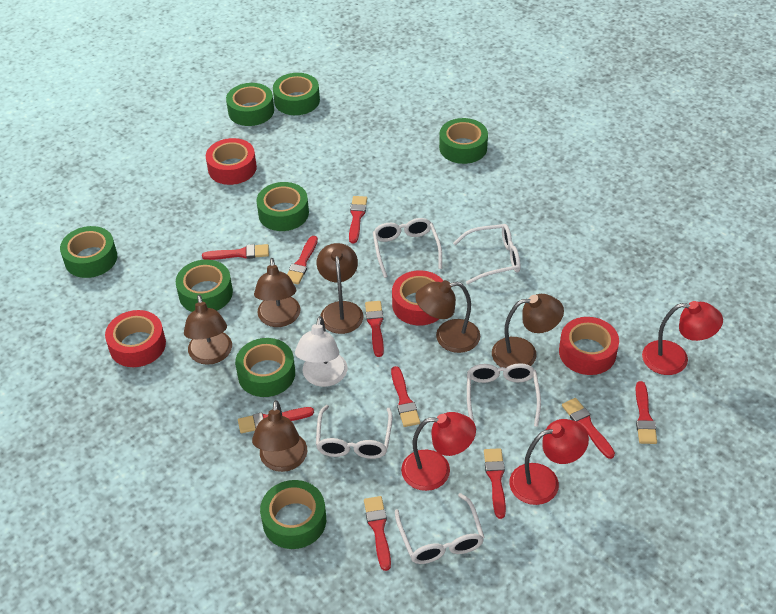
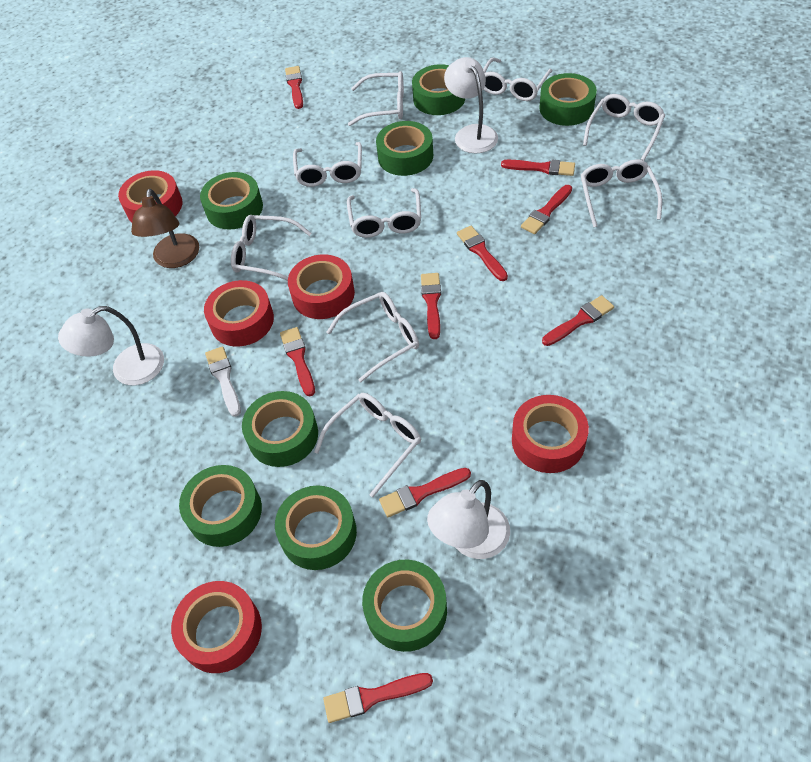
brown lamp: 6 -> 1
red brush: 10 -> 9
red lamp: 3 -> 0
red tape: 4 -> 5
white brush: 0 -> 1
white glasses: 5 -> 9
white lamp: 1 -> 3

